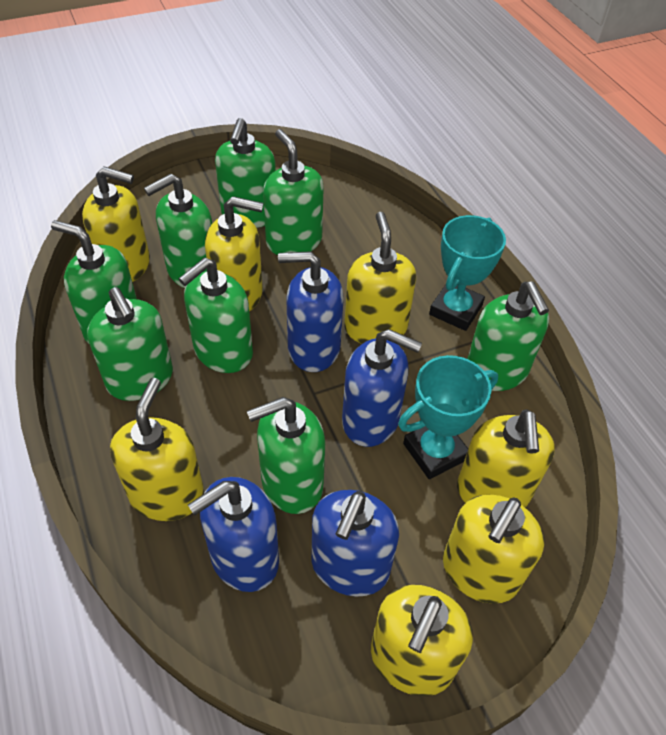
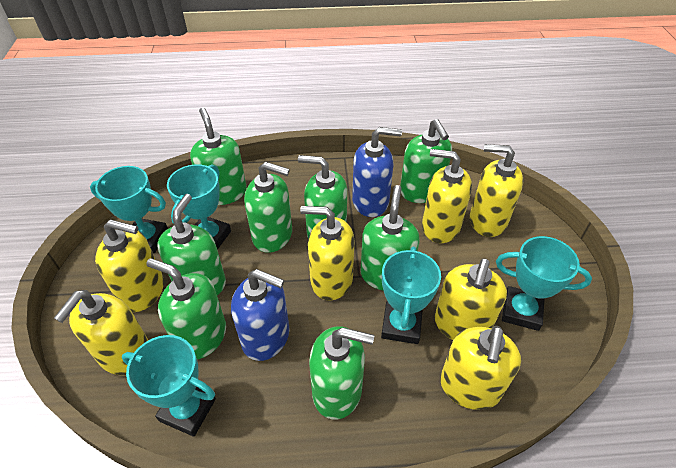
blue soap dispenser: 4 -> 2
turquoise trophy: 2 -> 5

